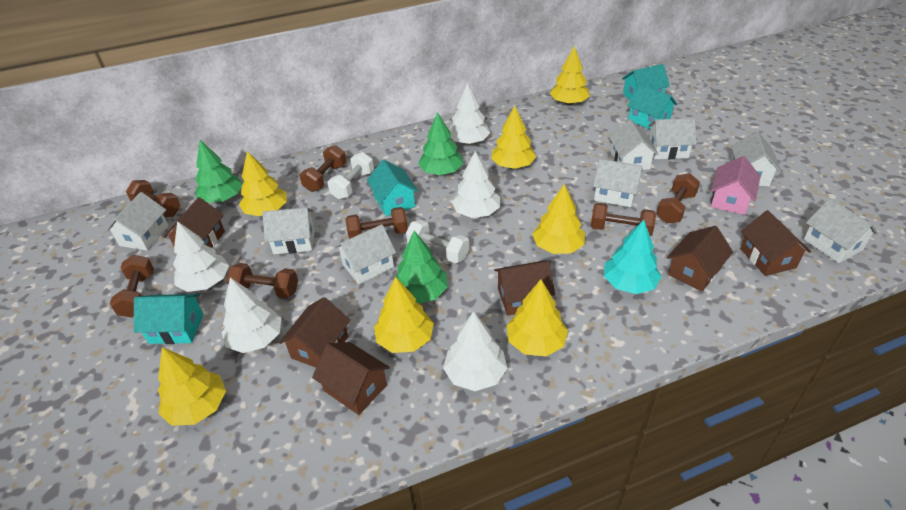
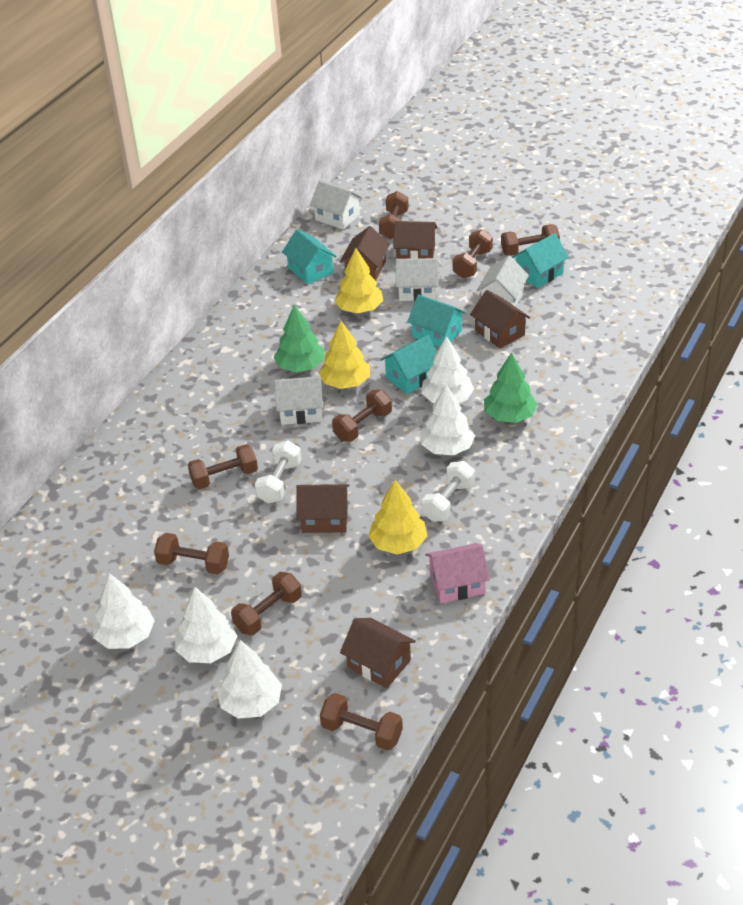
brown dumbbell: 7 -> 8
brown house: 6 -> 5
green tree: 3 -> 2
turquoise tree: 1 -> 0
white house: 8 -> 4
yellow tree: 7 -> 3

